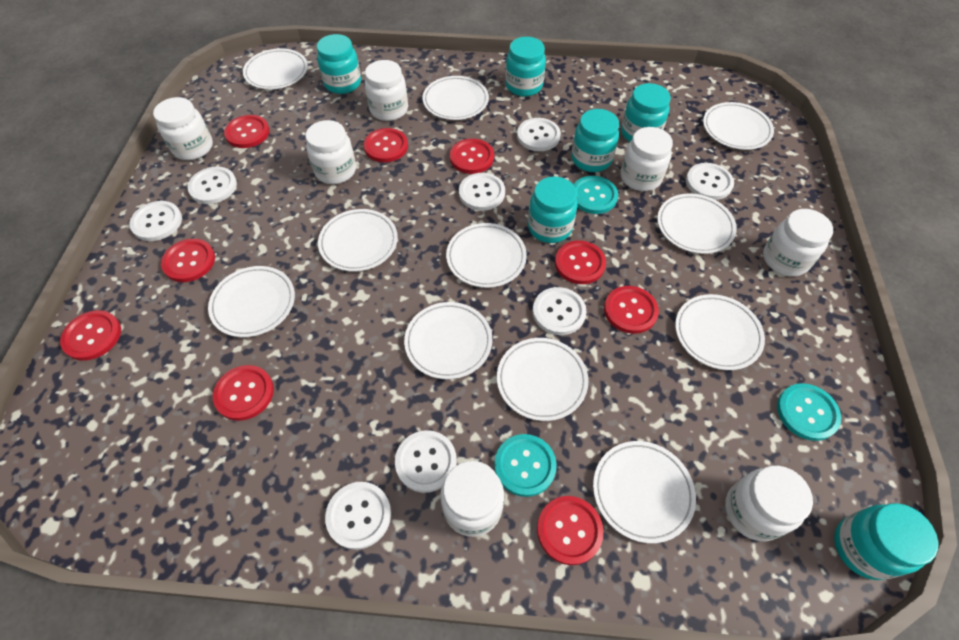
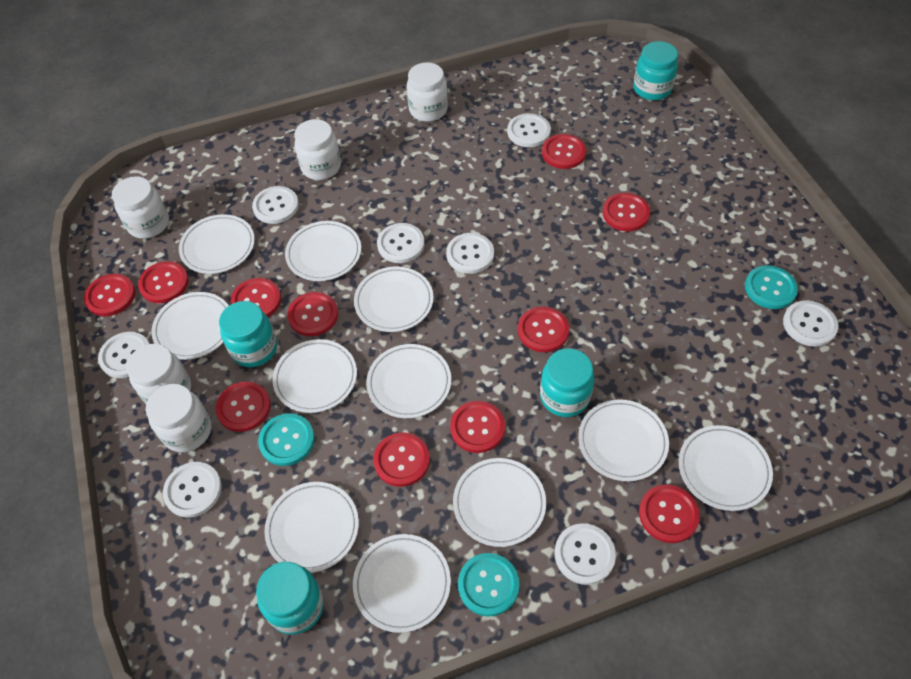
red button: 9 -> 11
turquoise jar: 6 -> 4
white jar: 7 -> 5

